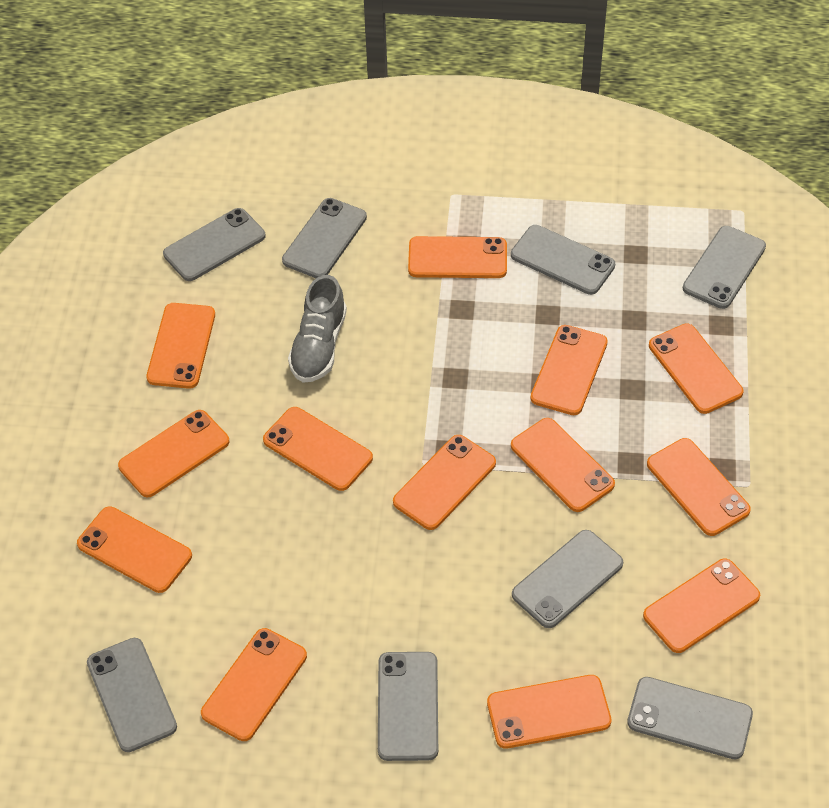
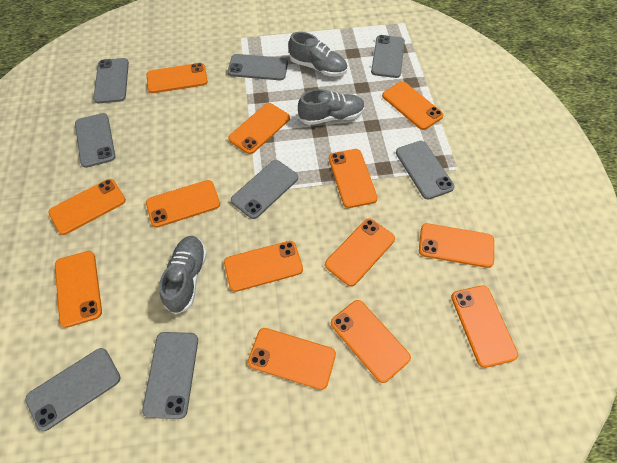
grey shoe: 1 -> 3

